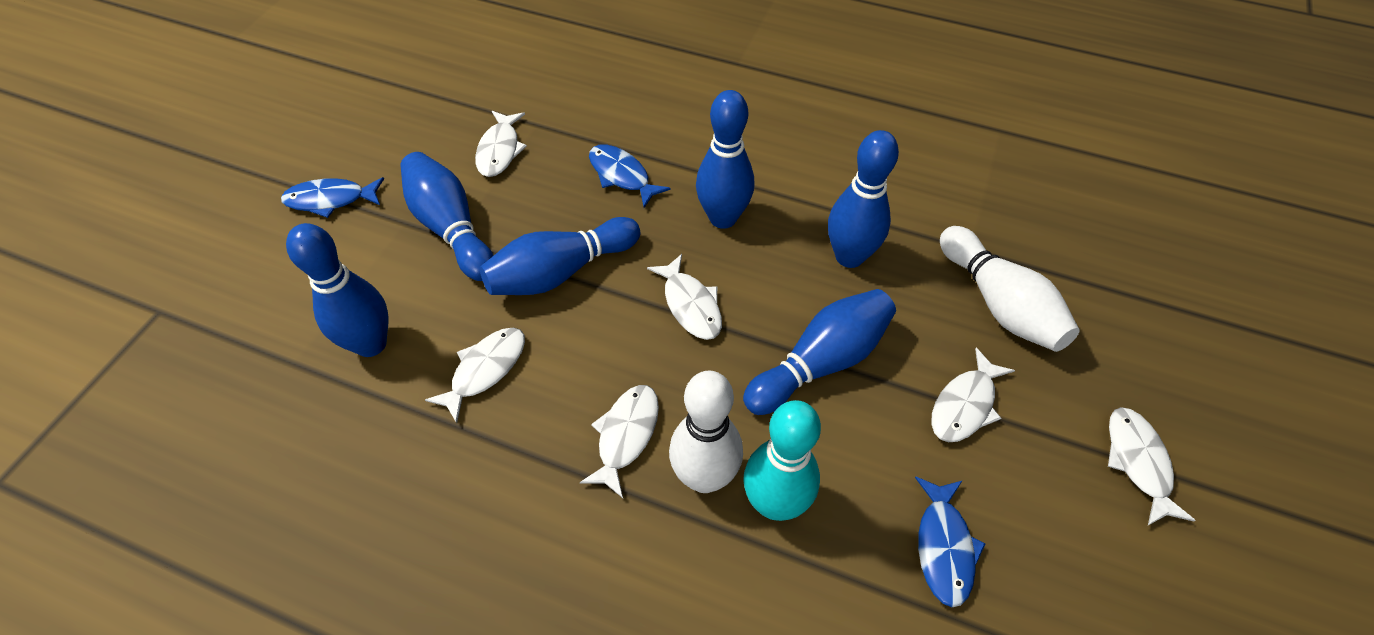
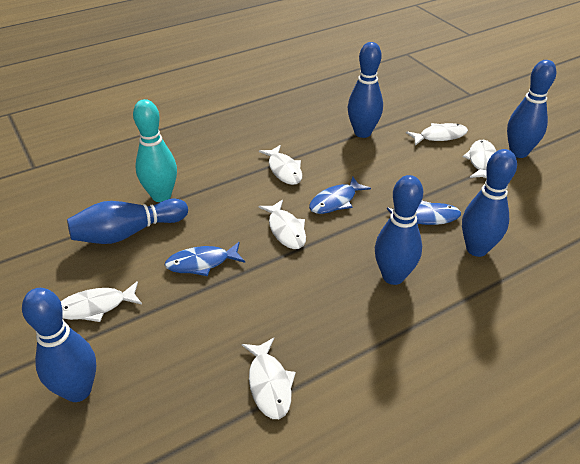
white bowling pin: 2 -> 0

